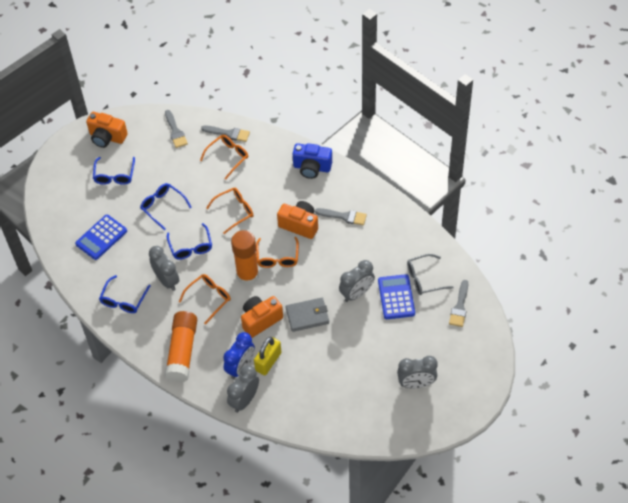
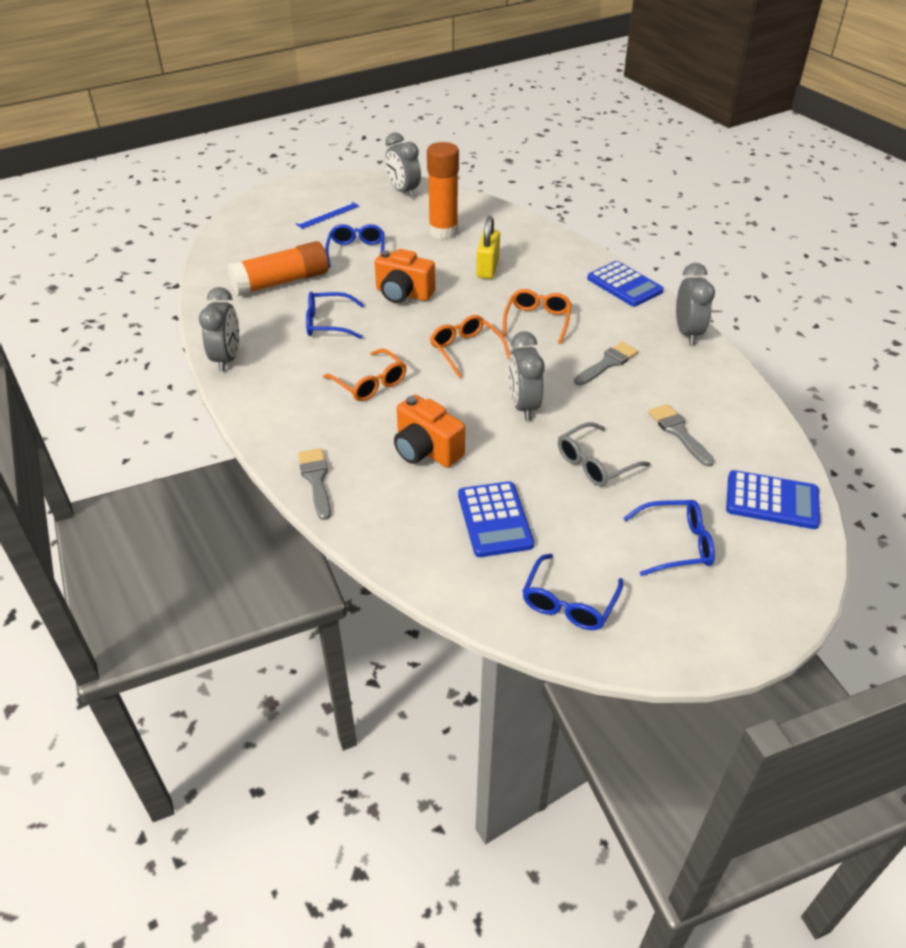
blue calculator: 2 -> 3
blue camera: 1 -> 0
blue clock: 1 -> 0
blue ruler: 0 -> 1
grey brush: 4 -> 3
grey wallet: 1 -> 0
orange camera: 3 -> 2
orange glasses: 4 -> 3

